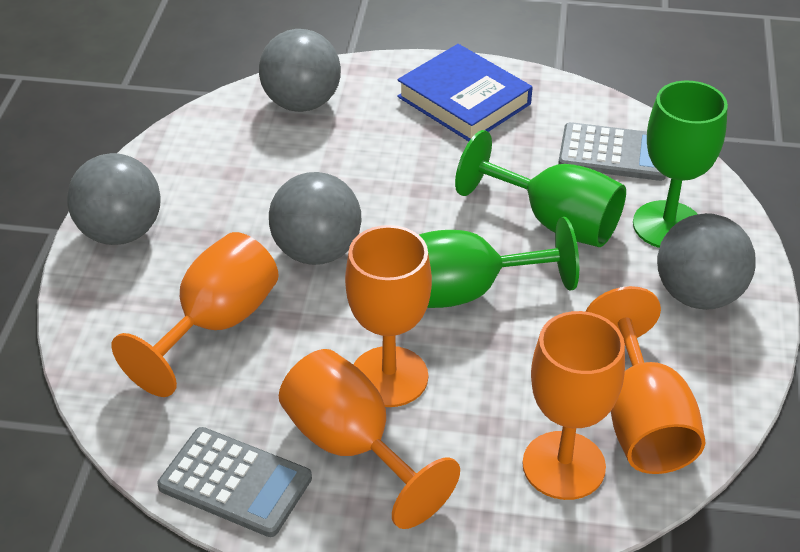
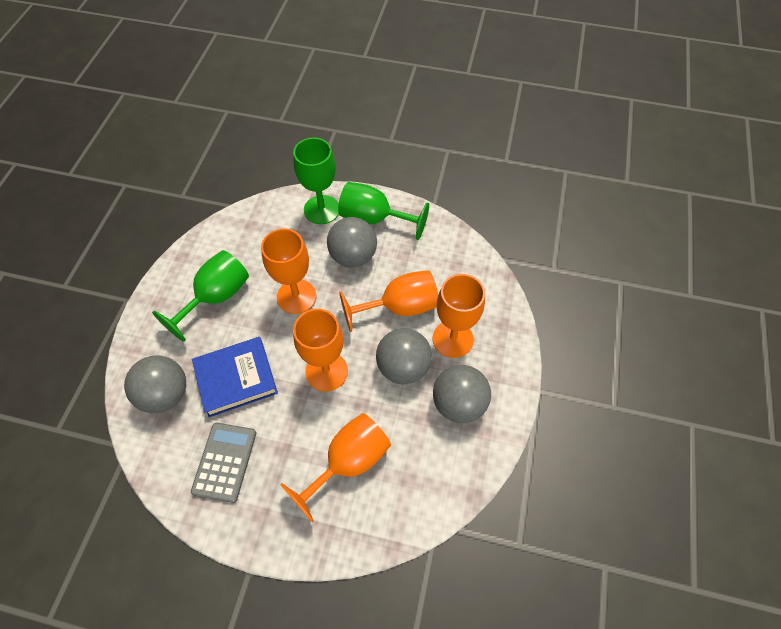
grey calculator: 2 -> 1

